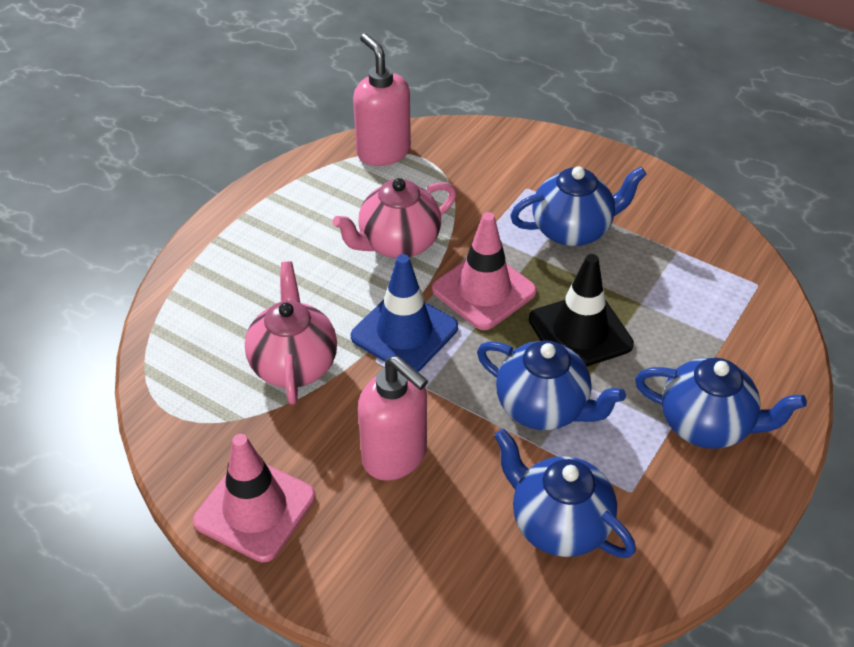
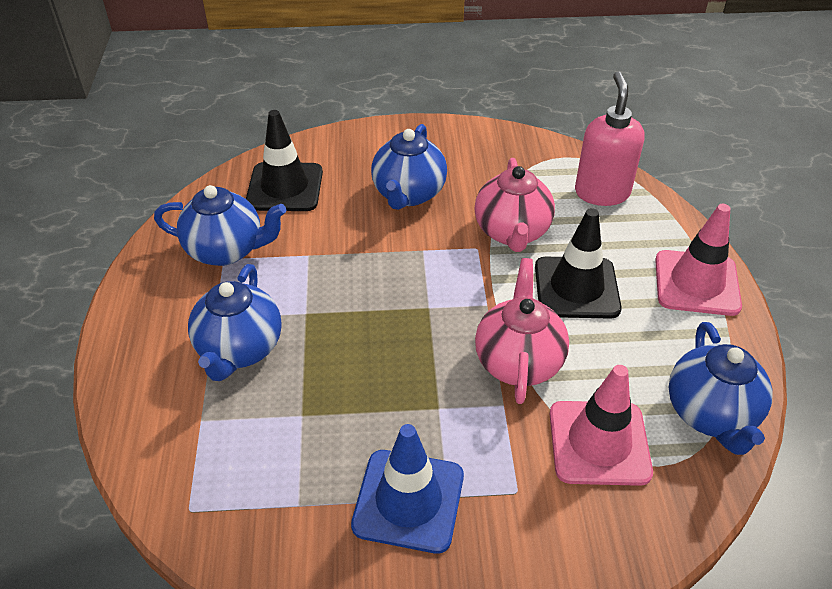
black traffic cone: 1 -> 2
pink soap dispenser: 2 -> 1

